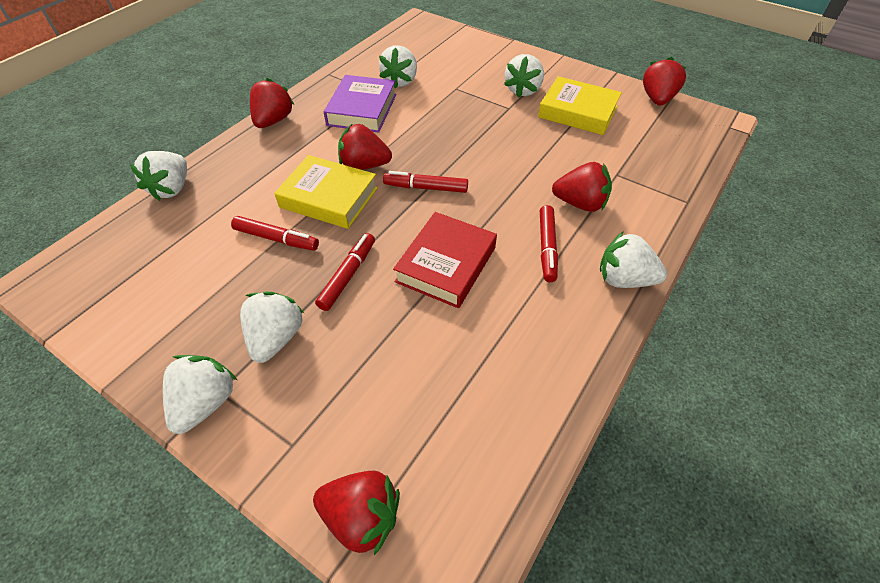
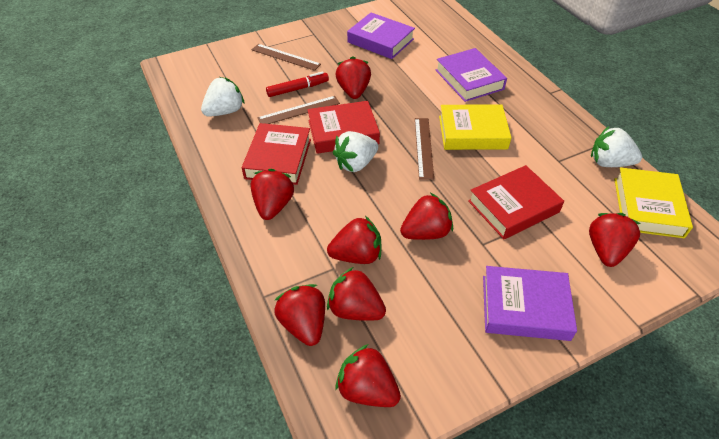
brown ruler: 0 -> 3
purple book: 1 -> 3
red book: 1 -> 3
red marker: 4 -> 1
red strawberry: 5 -> 8
white strawberry: 6 -> 3

